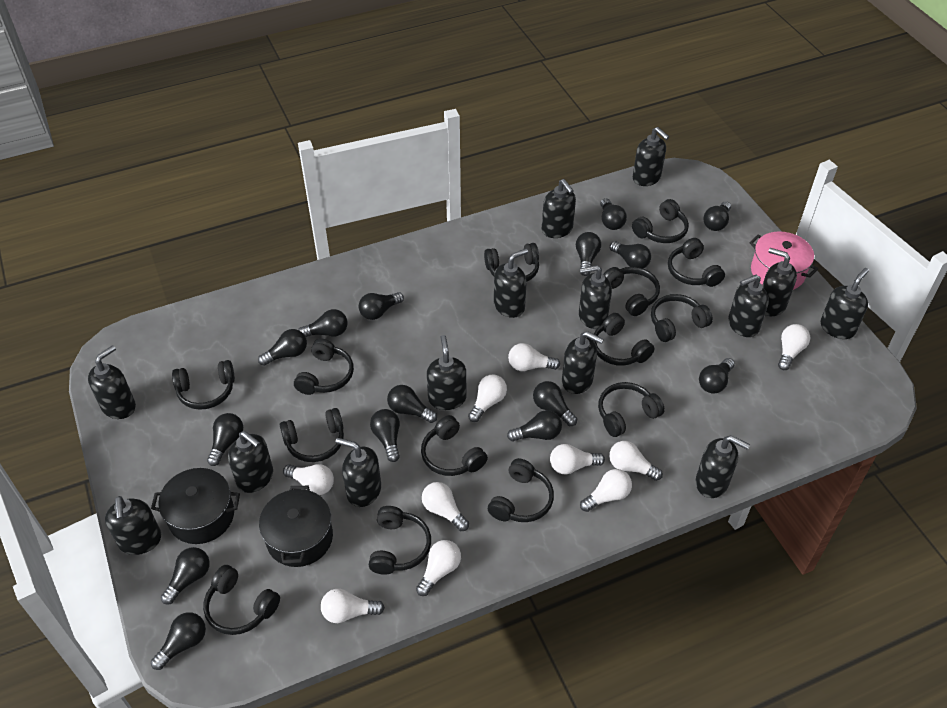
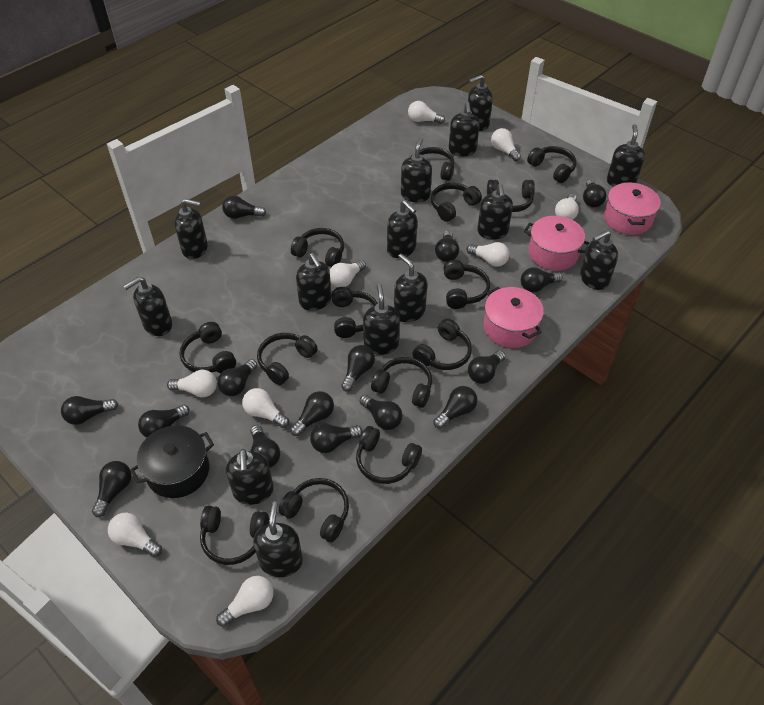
black pot: 2 -> 1
pink pot: 1 -> 3
white light bulb: 10 -> 9

